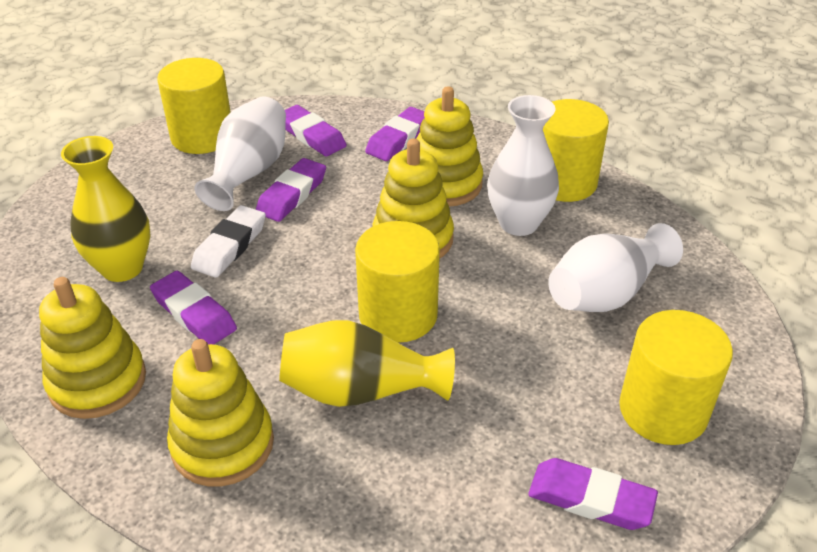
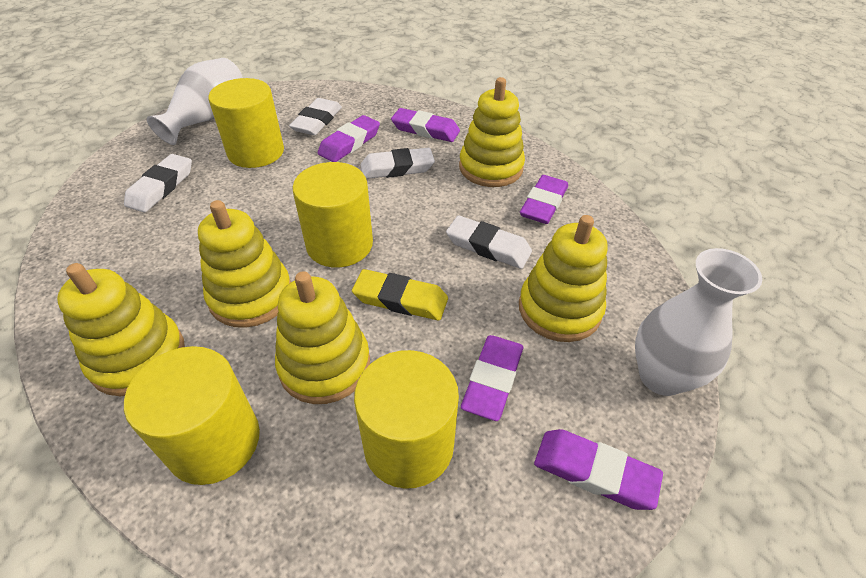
white eraser: 1 -> 4
white vase: 3 -> 2
yellow eraser: 0 -> 1
yellow stacking toy: 4 -> 5
yellow vase: 2 -> 0

